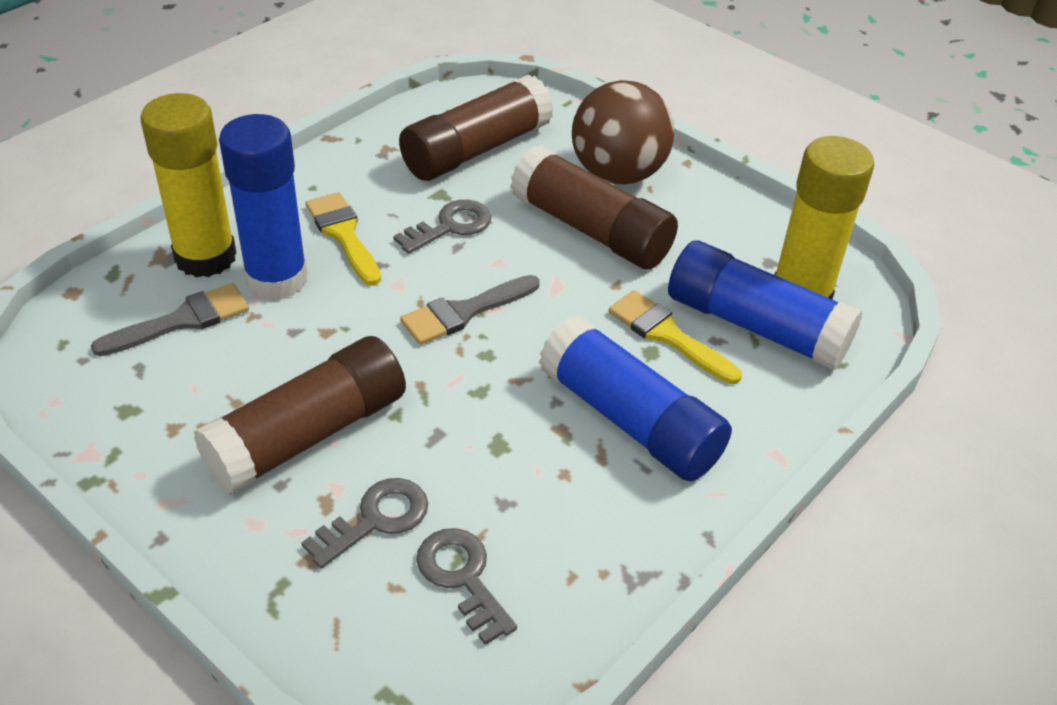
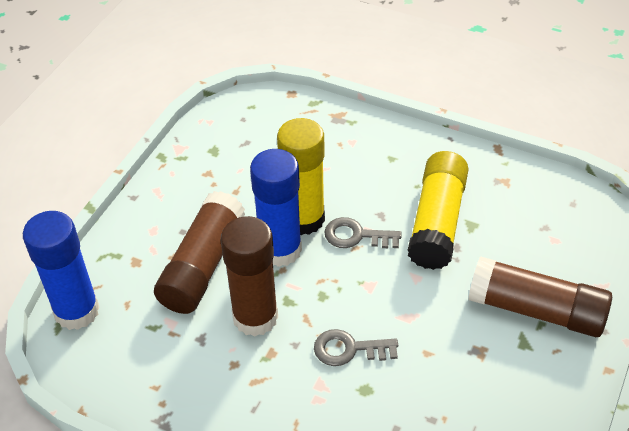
blue glue stick: 3 -> 2
brown ball: 1 -> 0
grey brush: 2 -> 0
grey key: 3 -> 2
yellow brush: 2 -> 0

